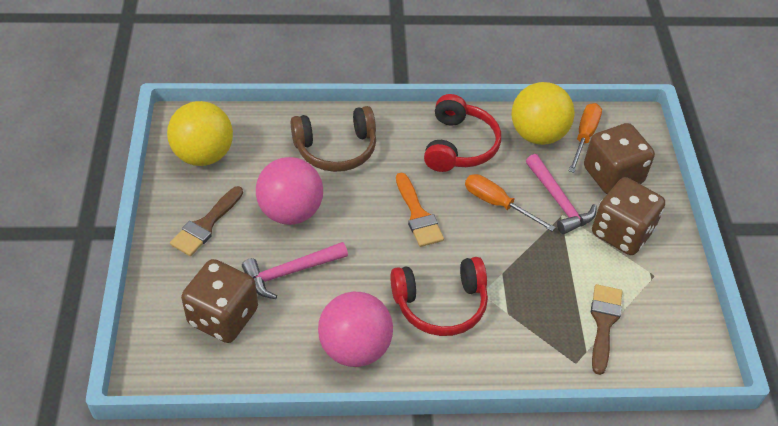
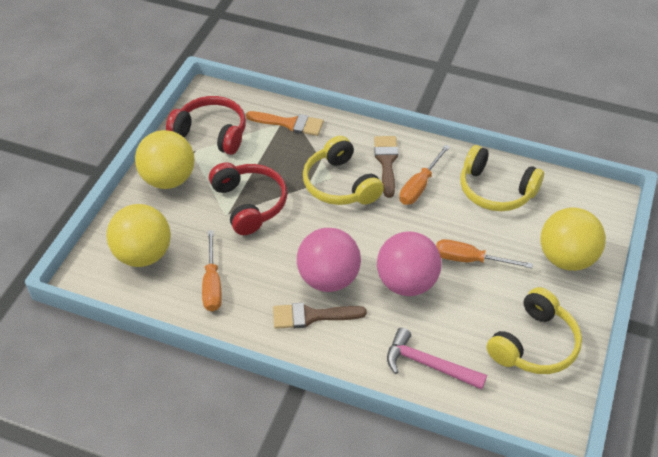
brown dice: 3 -> 0
brown headphones: 1 -> 0
orange screwdriver: 2 -> 3
pink hammer: 2 -> 1
yellow ball: 2 -> 3
yellow headphones: 0 -> 3

